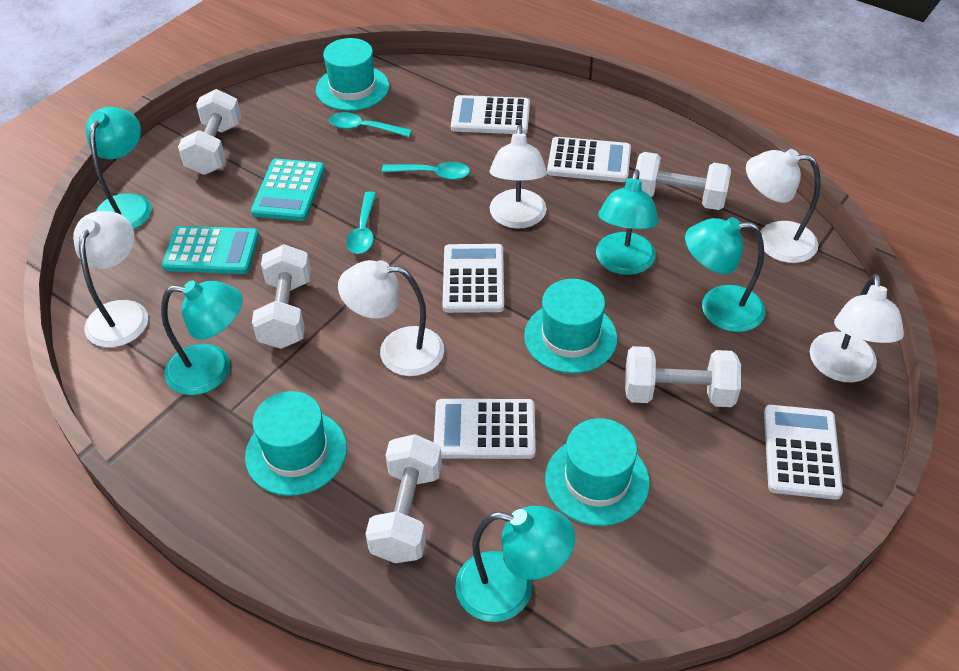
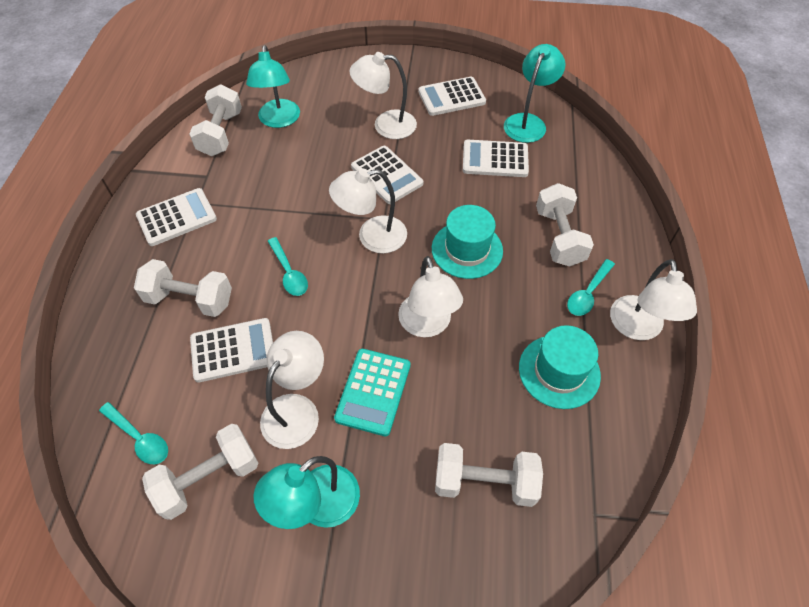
turquoise calculator: 2 -> 1
turquoise hat: 4 -> 2
turquoise lamp: 5 -> 3

